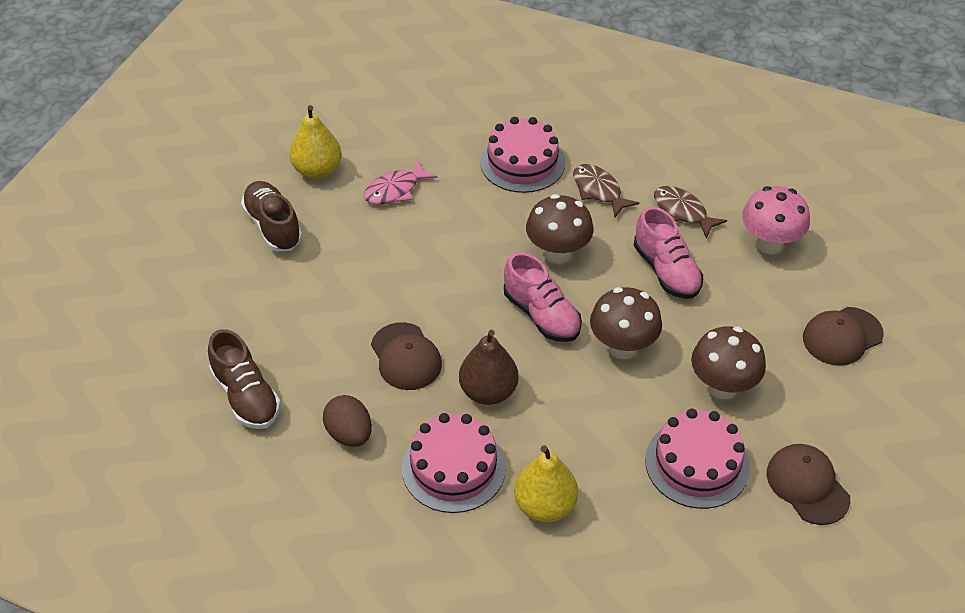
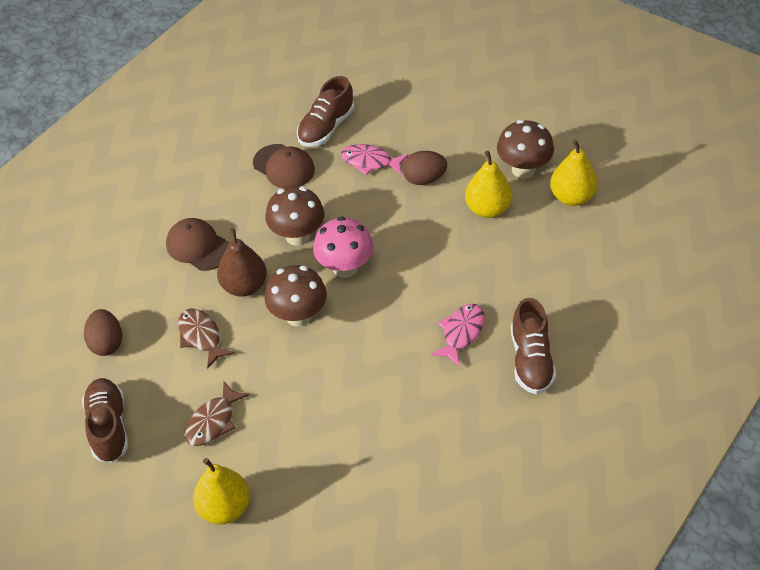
brown cap: 3 -> 2
brown egg: 1 -> 2
brown shoe: 2 -> 3
pink cake: 3 -> 0
pink fish: 1 -> 2
pink shoe: 2 -> 0
yellow pear: 2 -> 3

